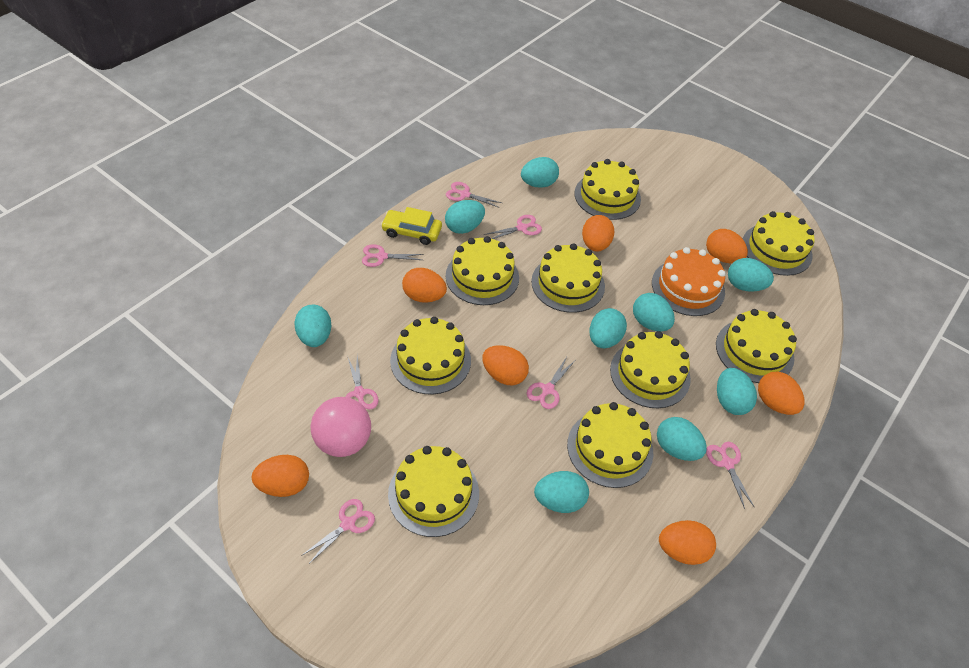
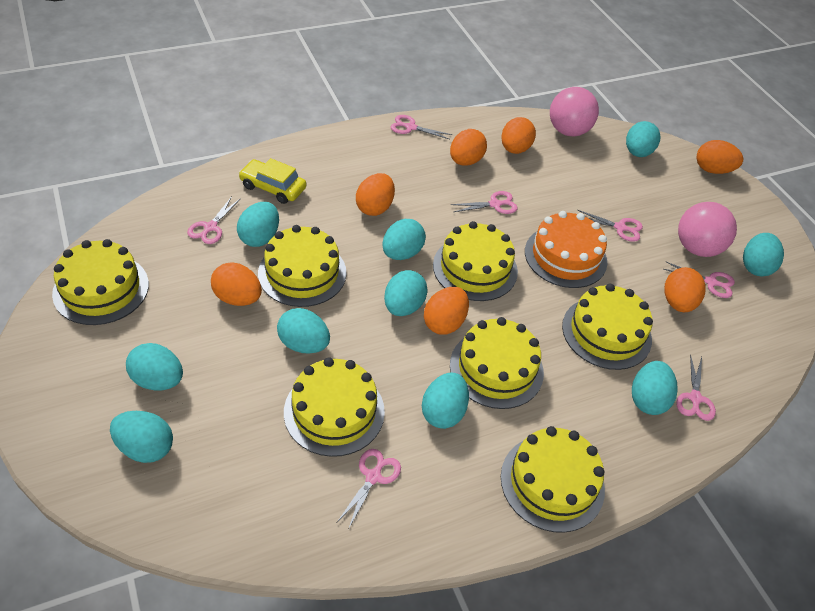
pink ball: 1 -> 2
turquoise egg: 9 -> 10
yellow cake: 9 -> 7

